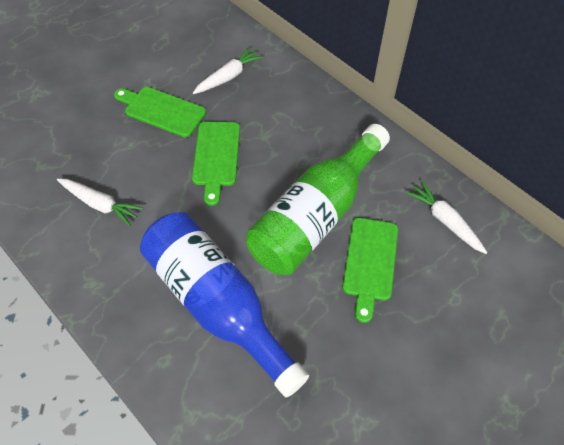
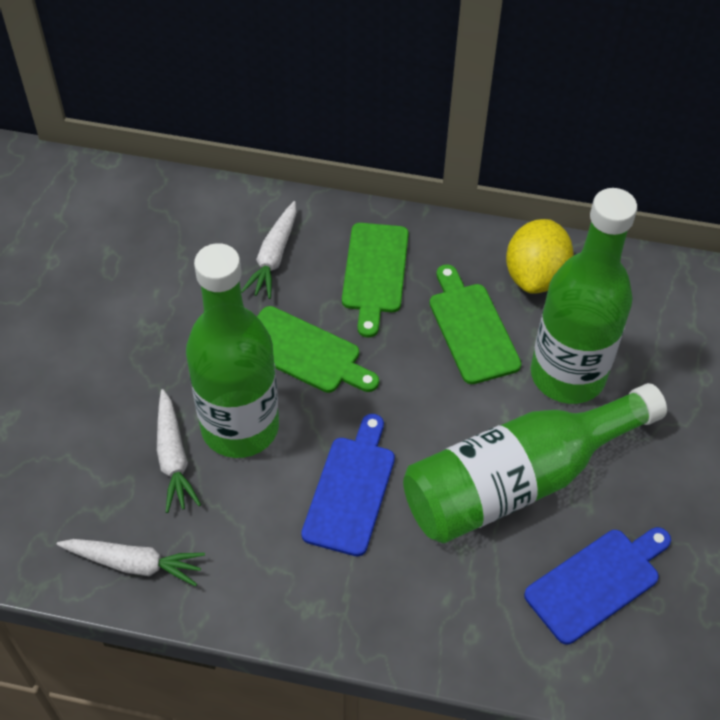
blue bottle: 1 -> 0
blue cutting board: 0 -> 2
green bottle: 1 -> 3
yellow lemon: 0 -> 1

